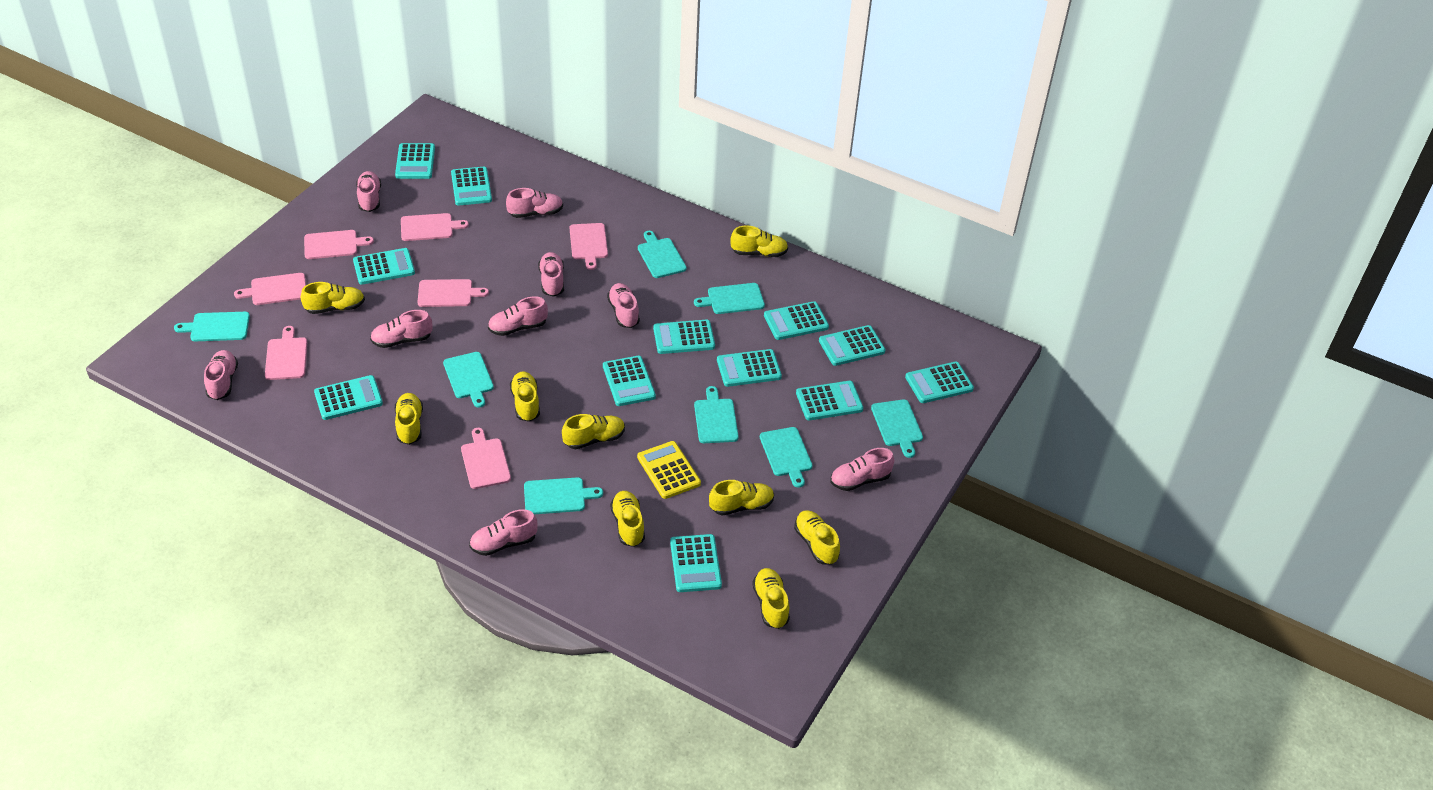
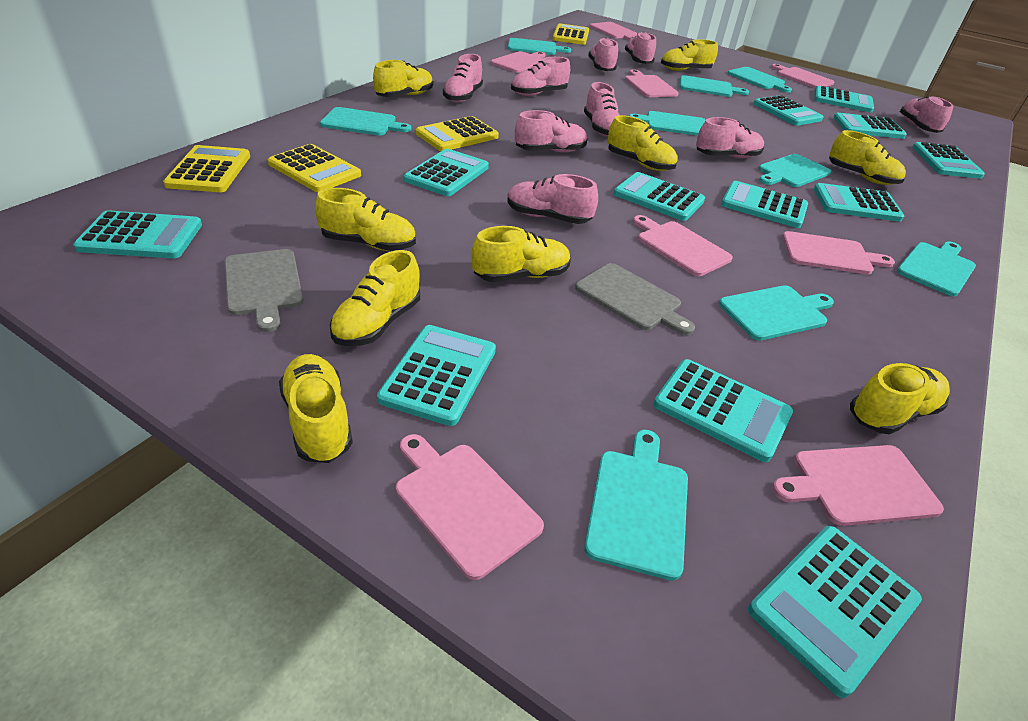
grey cutting board: 0 -> 2
pink cutting board: 7 -> 8
turquoise cutting board: 8 -> 9
yellow calculator: 1 -> 4

